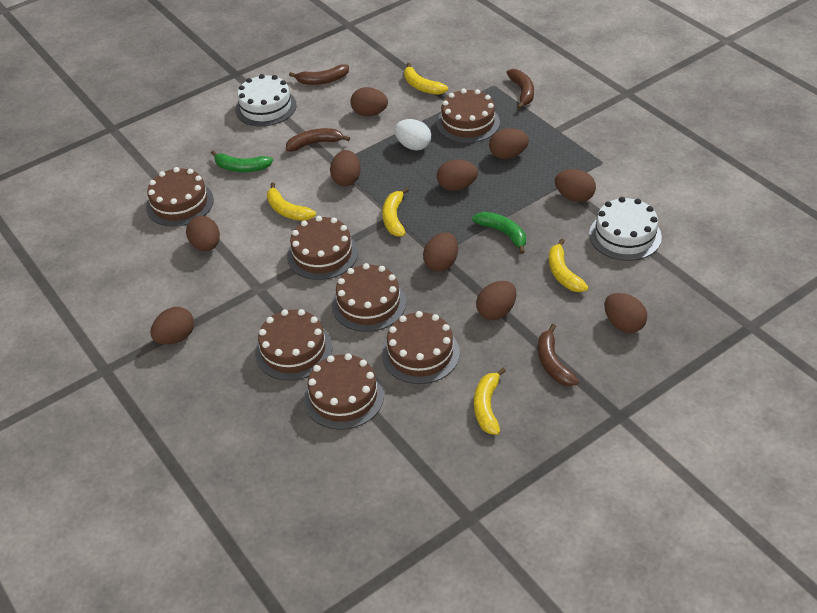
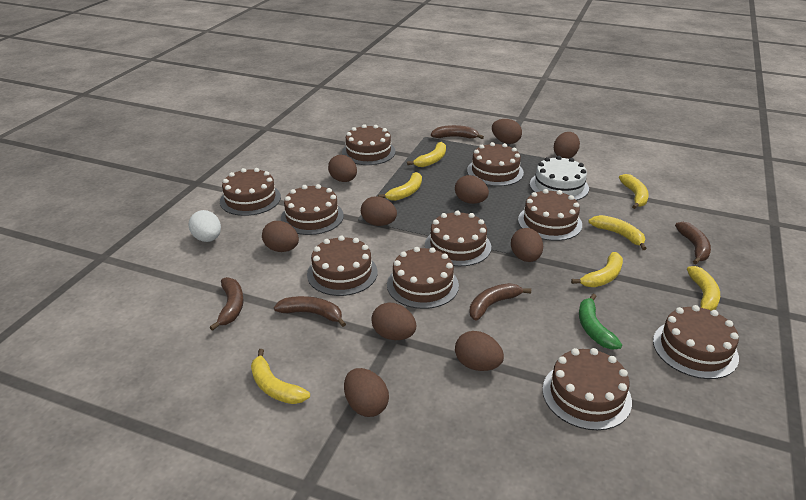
brown banana: 4 -> 5
brown cake: 7 -> 10
green banana: 2 -> 1
white cake: 2 -> 1
yellow banana: 5 -> 7

